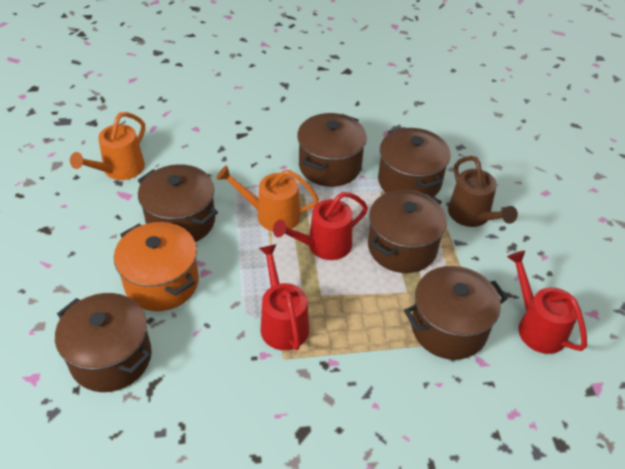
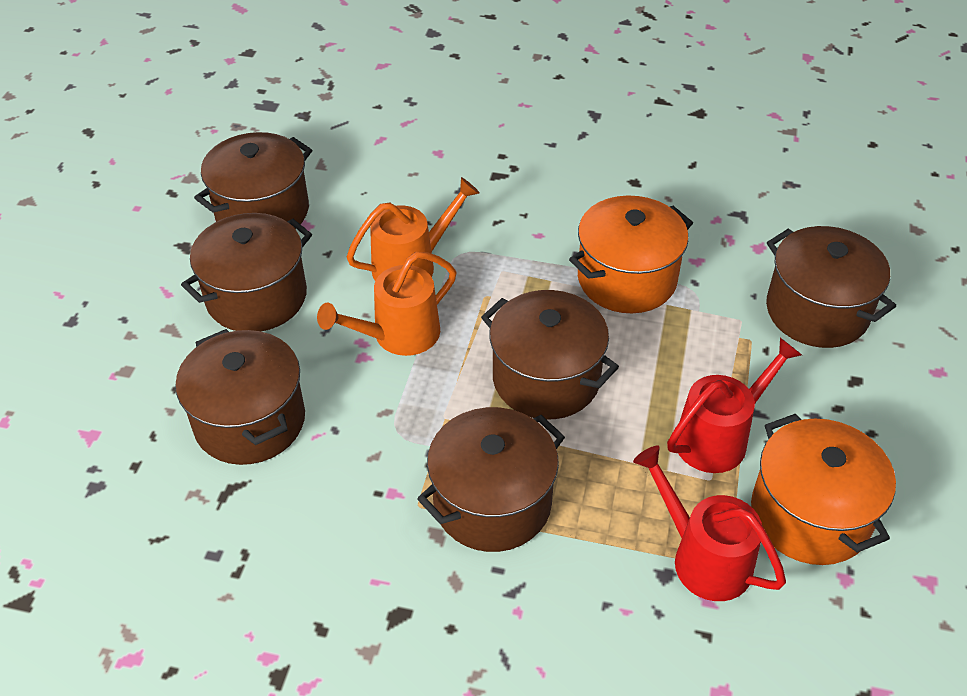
brown watering can: 1 -> 0
orange pot: 1 -> 2
red watering can: 3 -> 2

